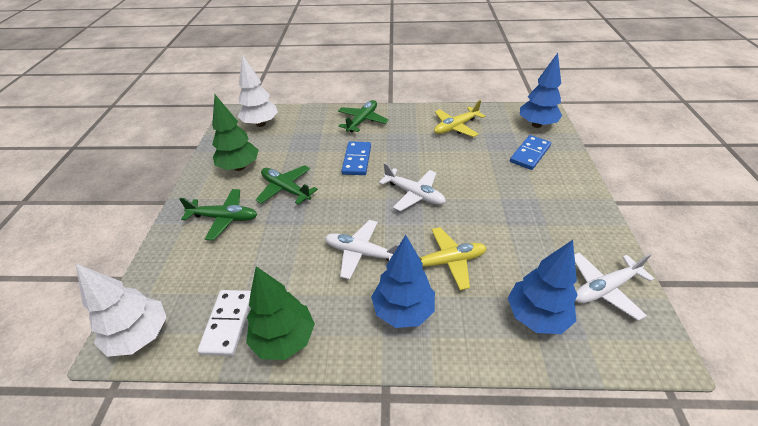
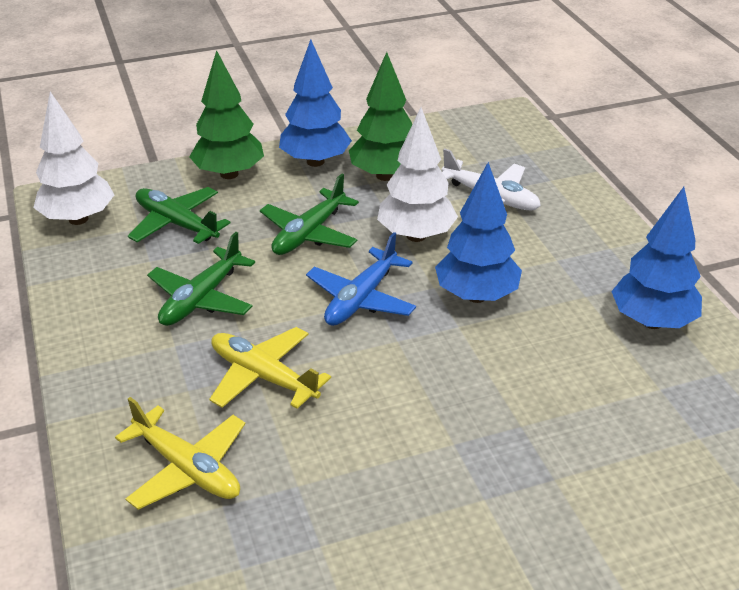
blue domino: 2 -> 0
blue plane: 0 -> 1
white domino: 1 -> 0
white plane: 3 -> 1

